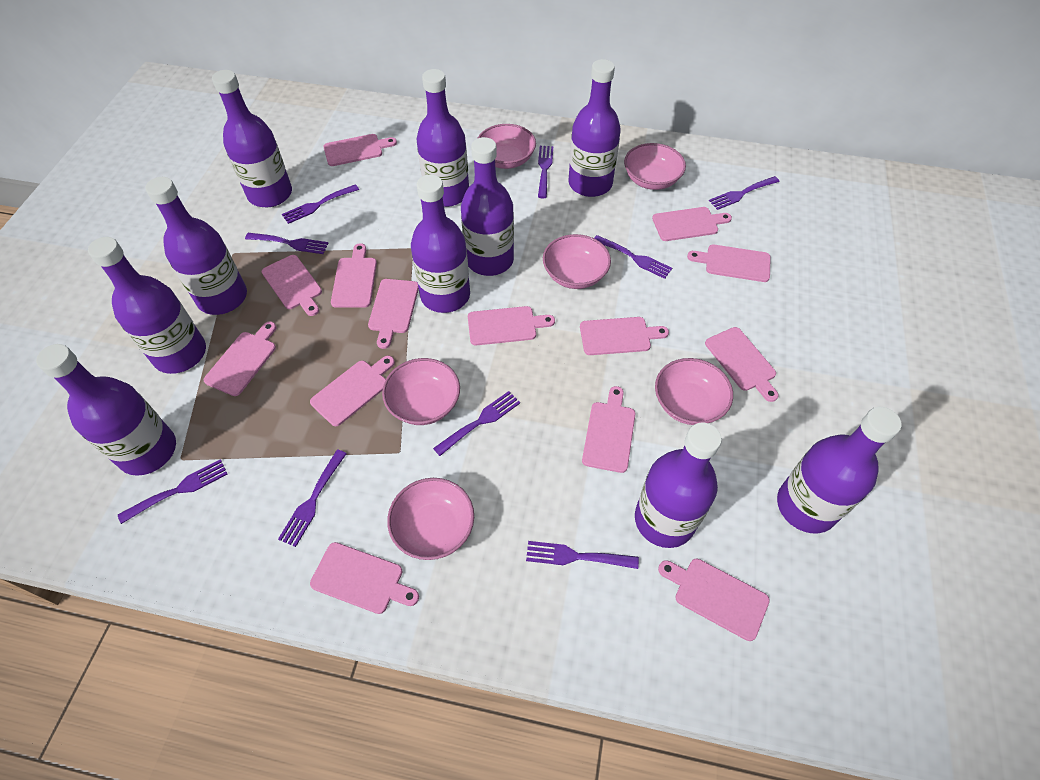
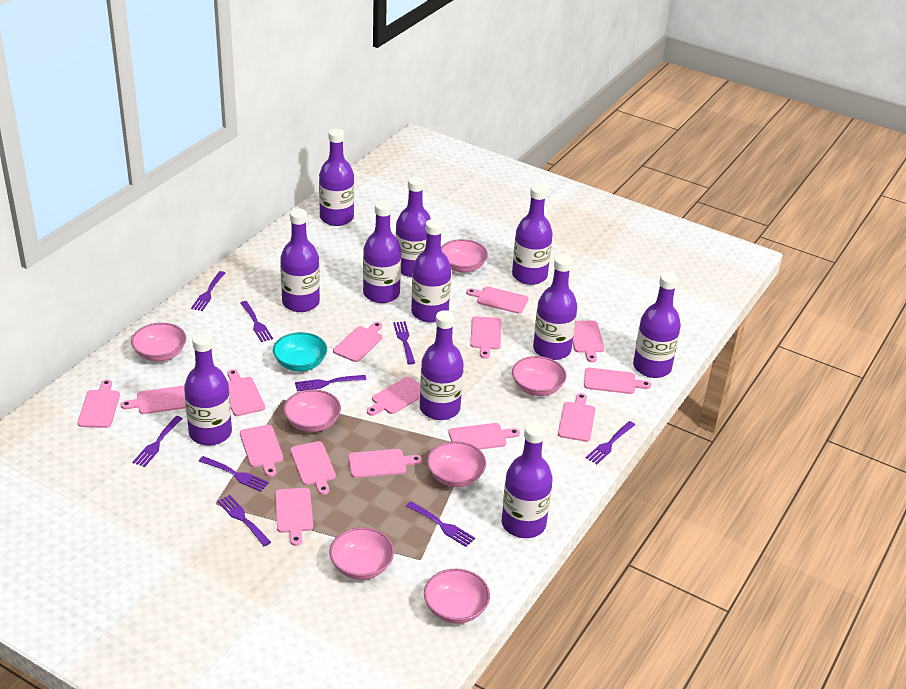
pink bowl: 6 -> 7
pink cutting board: 14 -> 15
purple bottle: 10 -> 11
turquoise bowl: 0 -> 1

